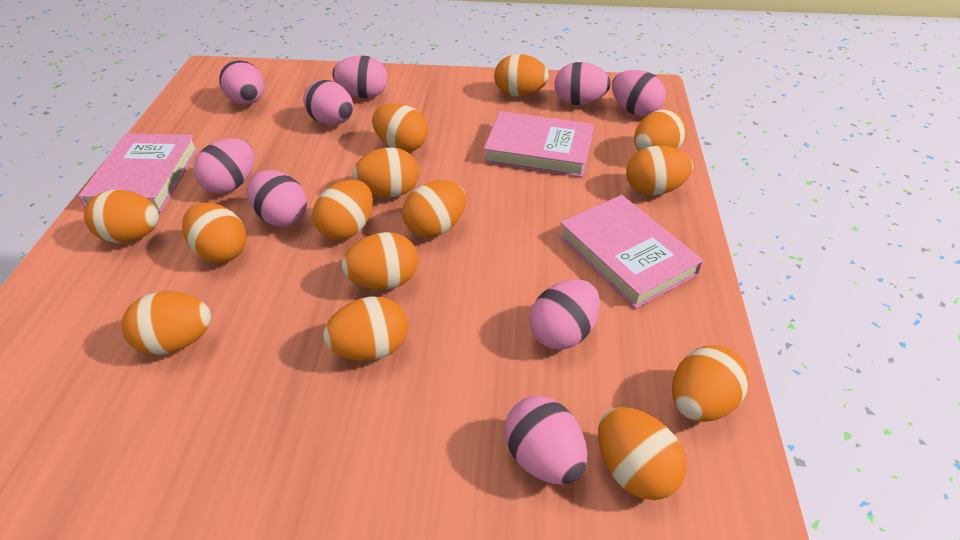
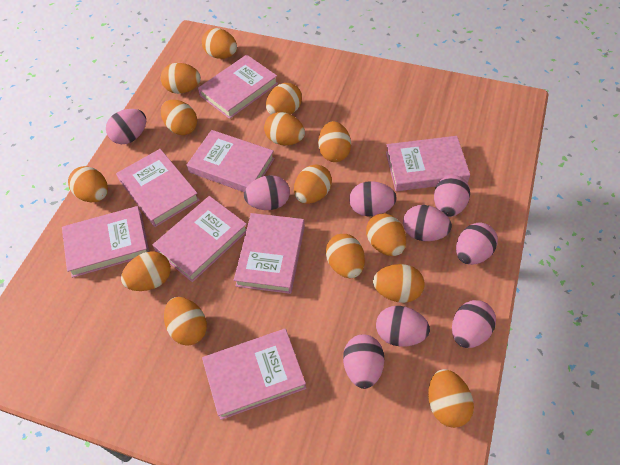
pink book: 3 -> 8

